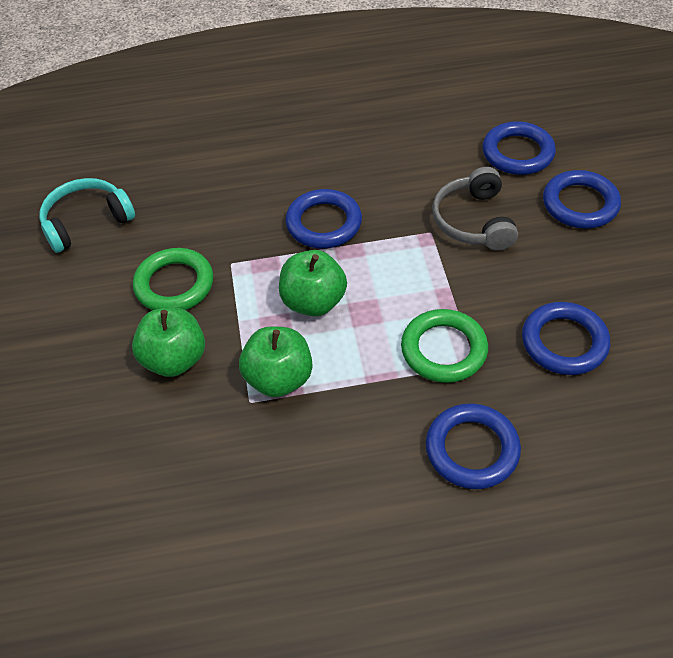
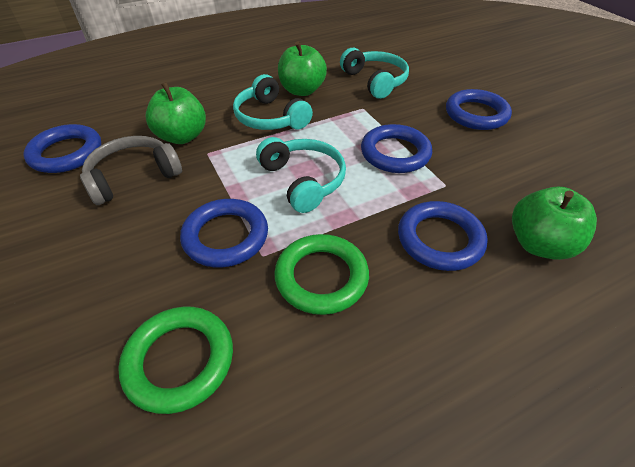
turquoise headphones: 1 -> 3

